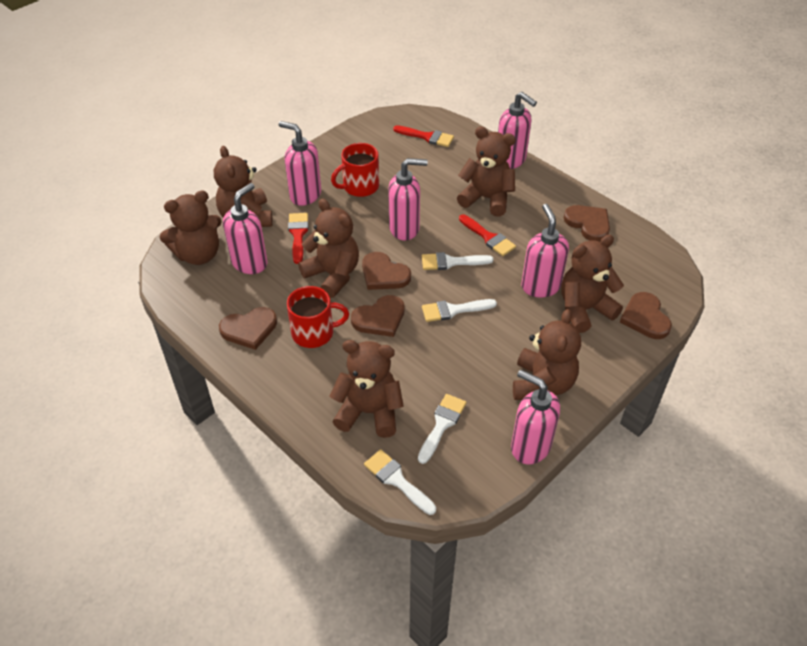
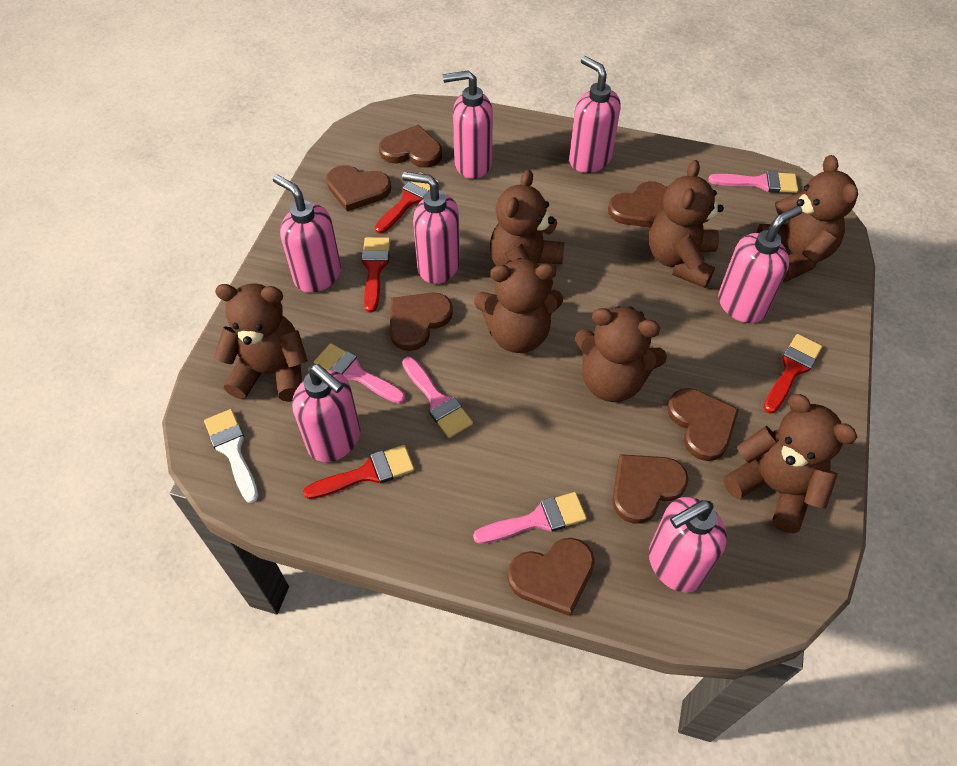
brown heart: 5 -> 7
pink brush: 0 -> 4
pink soap dispenser: 6 -> 7
red brush: 3 -> 4
red mug: 2 -> 0
white brush: 4 -> 1

